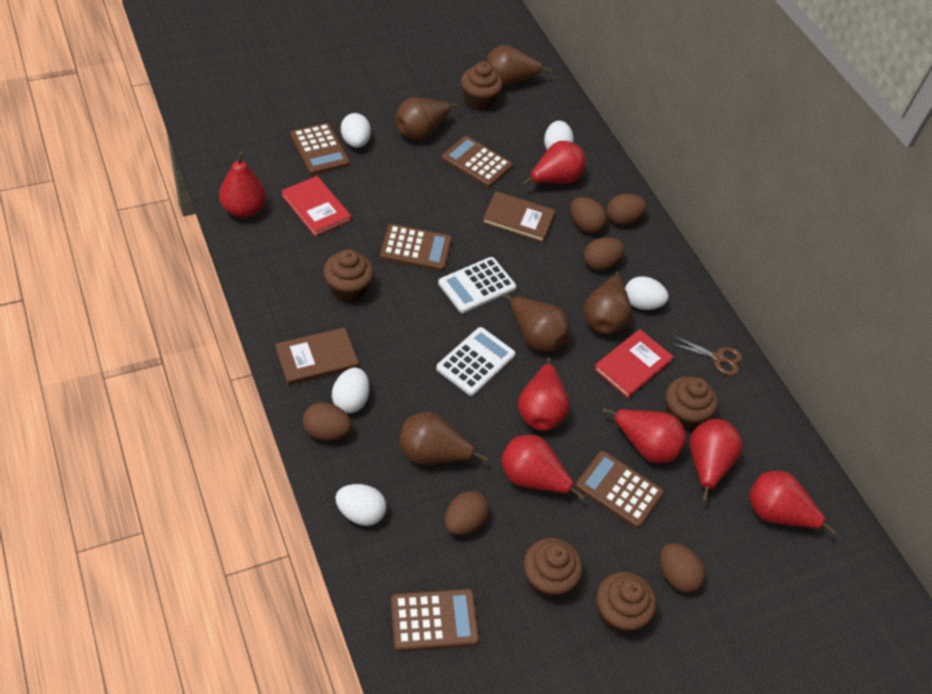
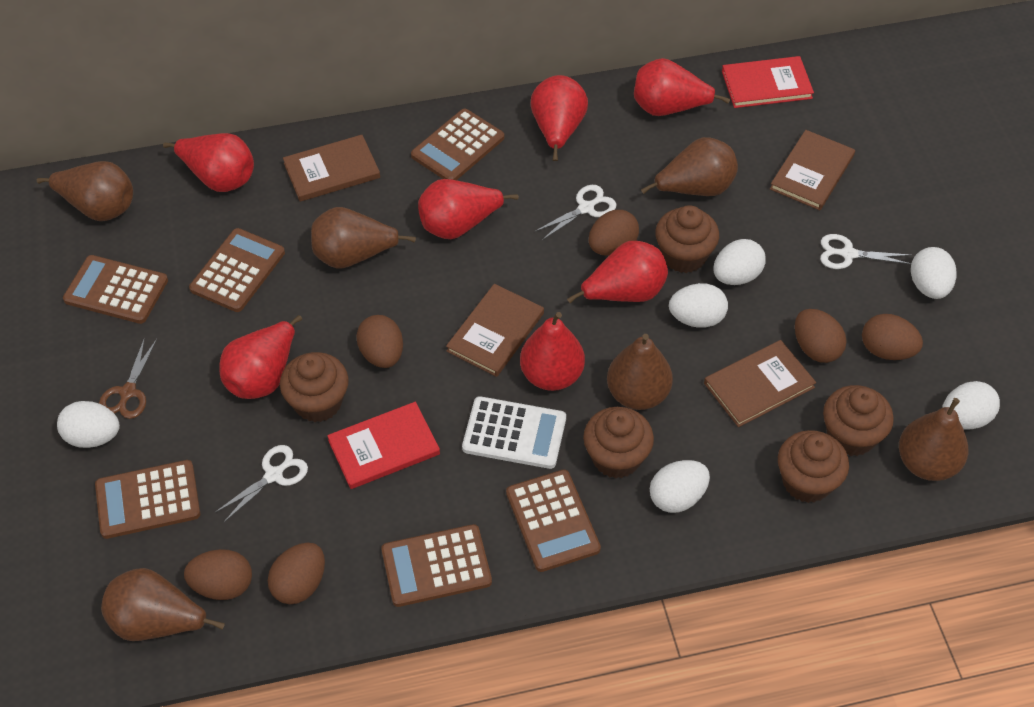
brown book: 2 -> 4
brown calculator: 5 -> 6
brown pear: 5 -> 6
white calculator: 2 -> 1
white egg: 5 -> 6
white scissors: 0 -> 3

